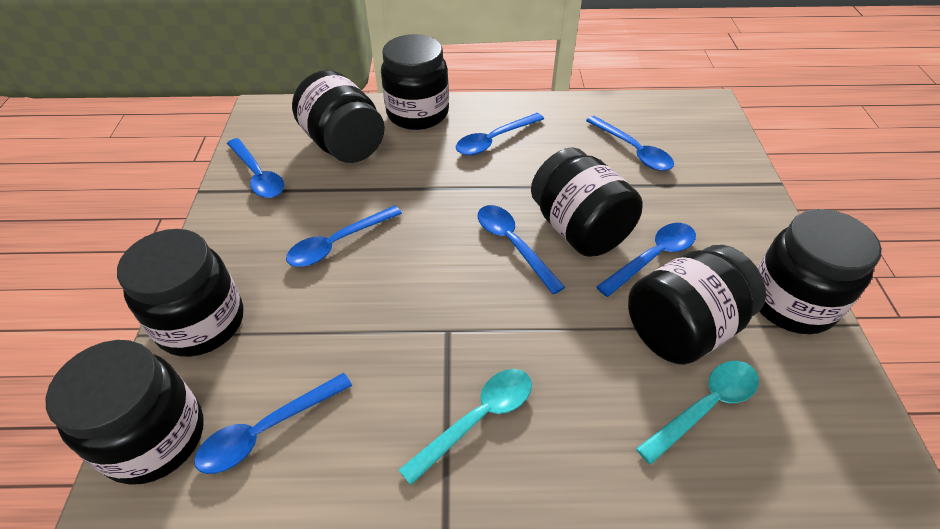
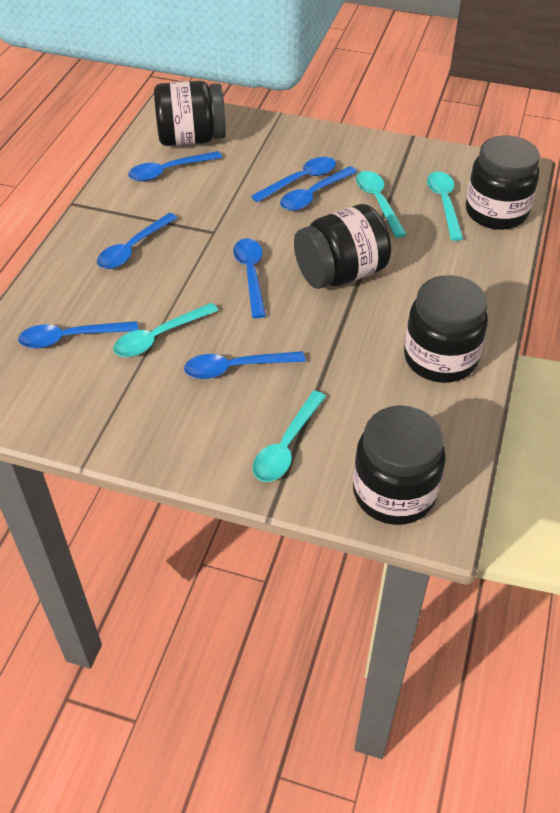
black jar: 7 -> 5
turquoise spoon: 2 -> 4

